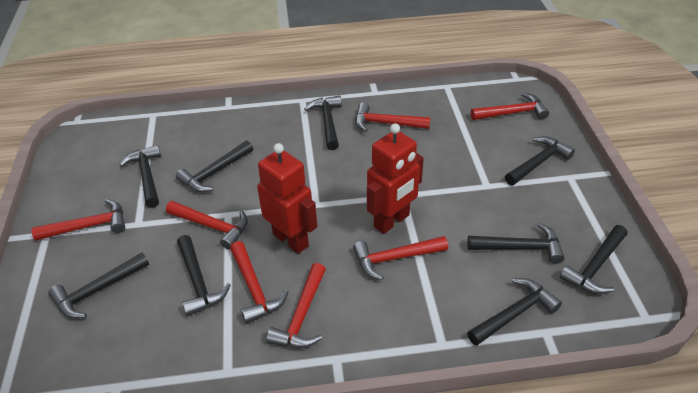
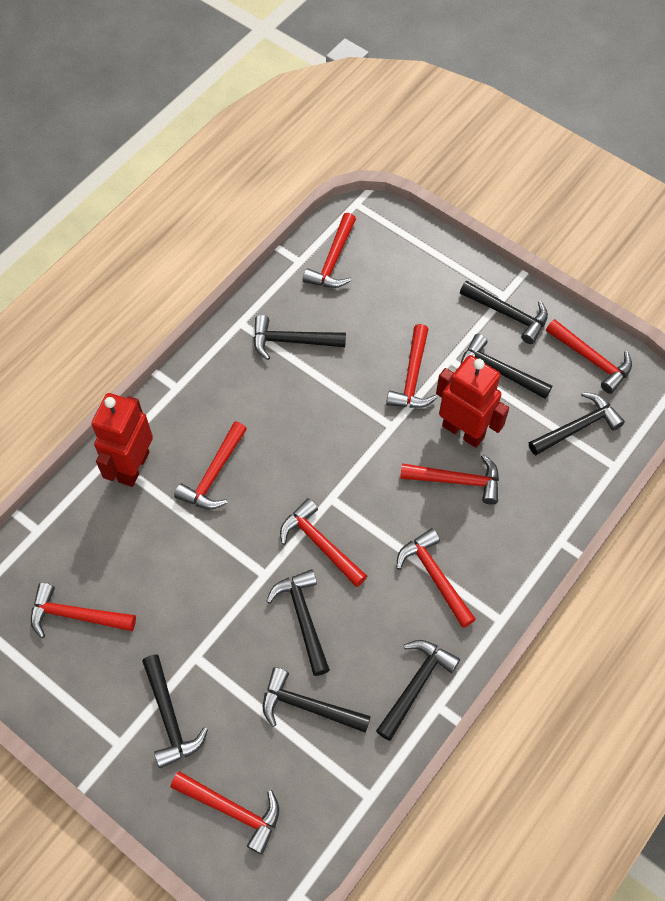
black hammer: 9 -> 8
red hammer: 7 -> 9

